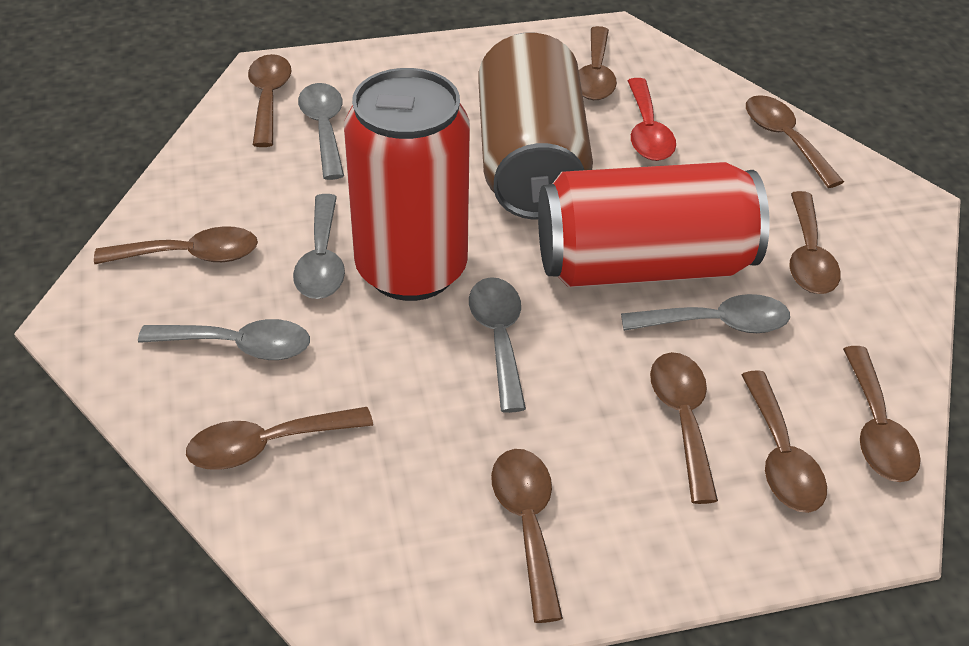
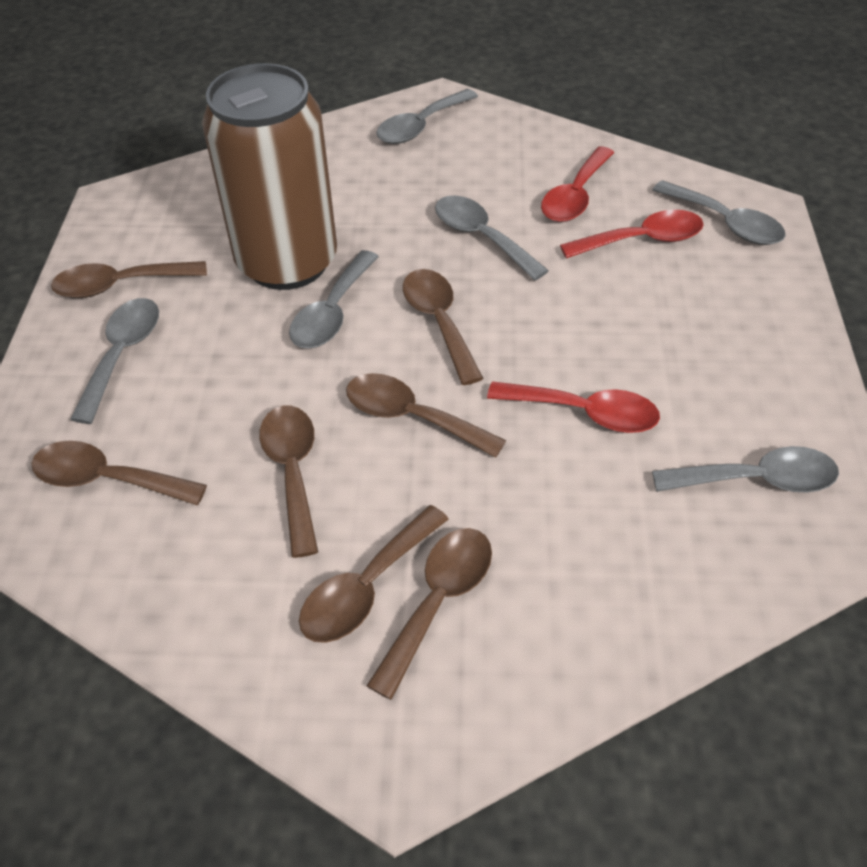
brown spoon: 10 -> 7
grey spoon: 5 -> 6
red can: 2 -> 0
red spoon: 1 -> 3

